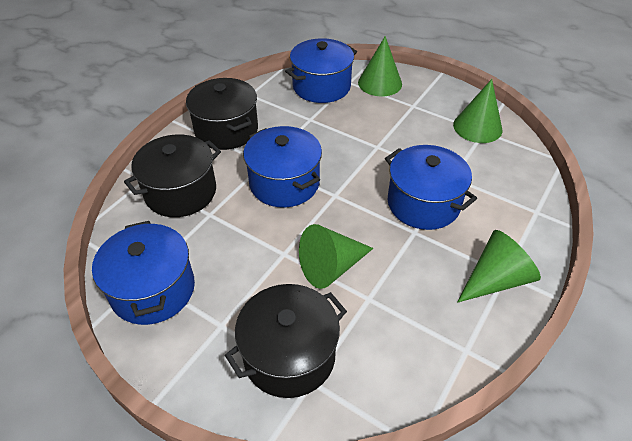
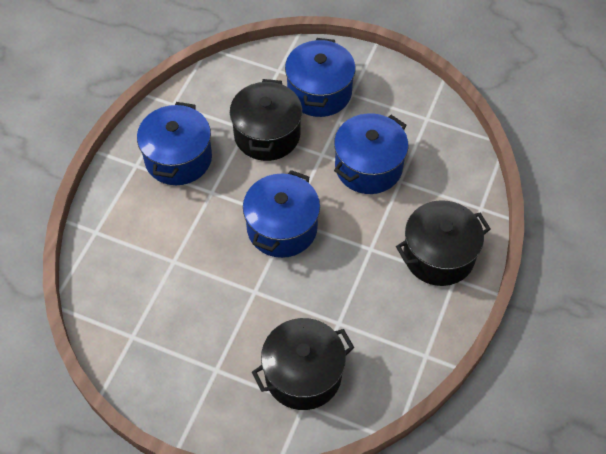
green cone: 4 -> 0

